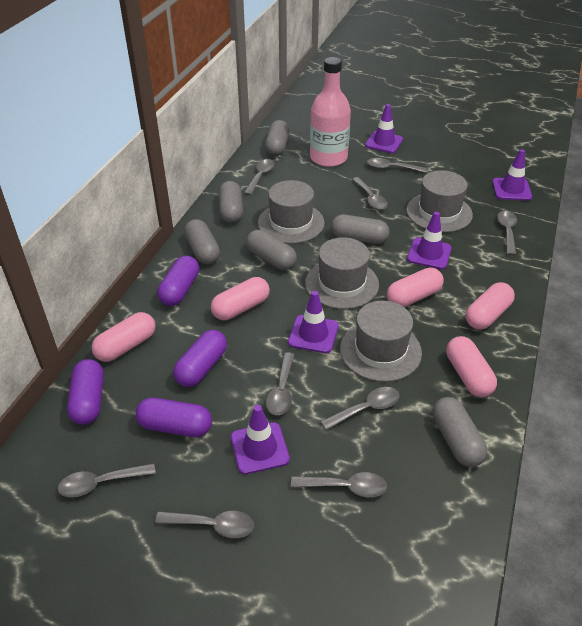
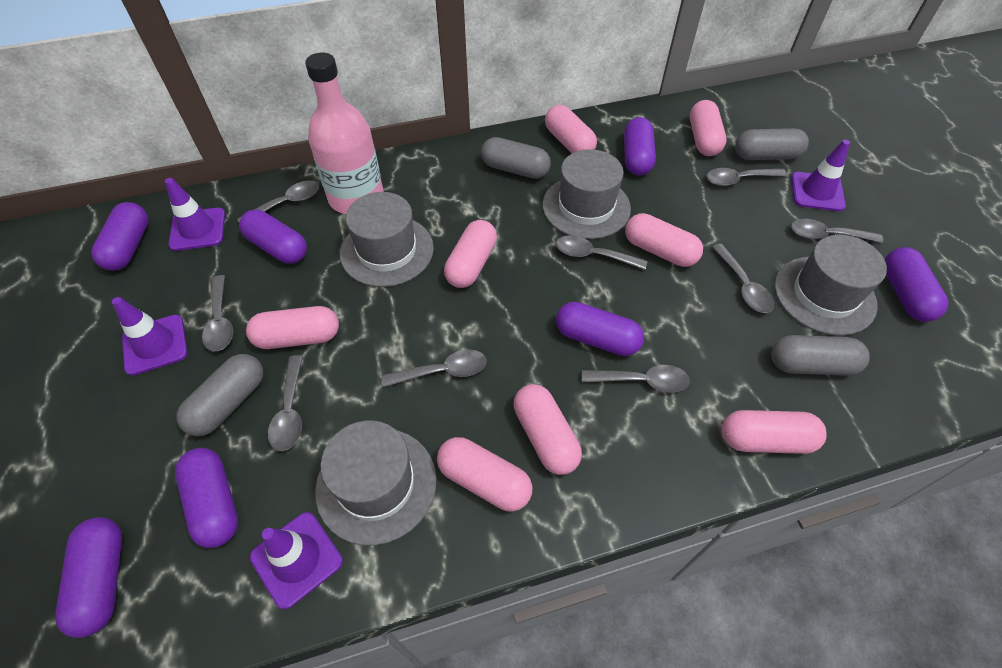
grey capsule: 6 -> 4
pink capsule: 5 -> 8
purple capsule: 4 -> 7
purple traffic cone: 5 -> 4

